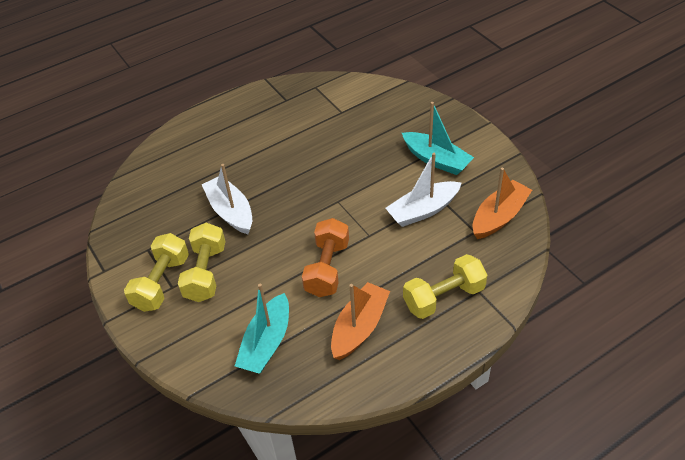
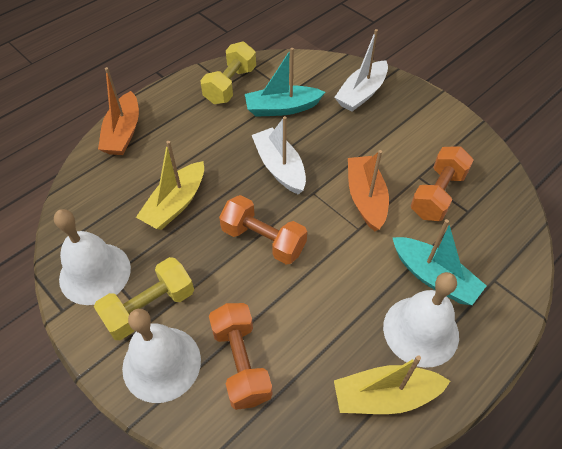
orange dumbbell: 1 -> 3
white bell: 0 -> 3
yellow boat: 0 -> 2
yellow dumbbell: 3 -> 2

